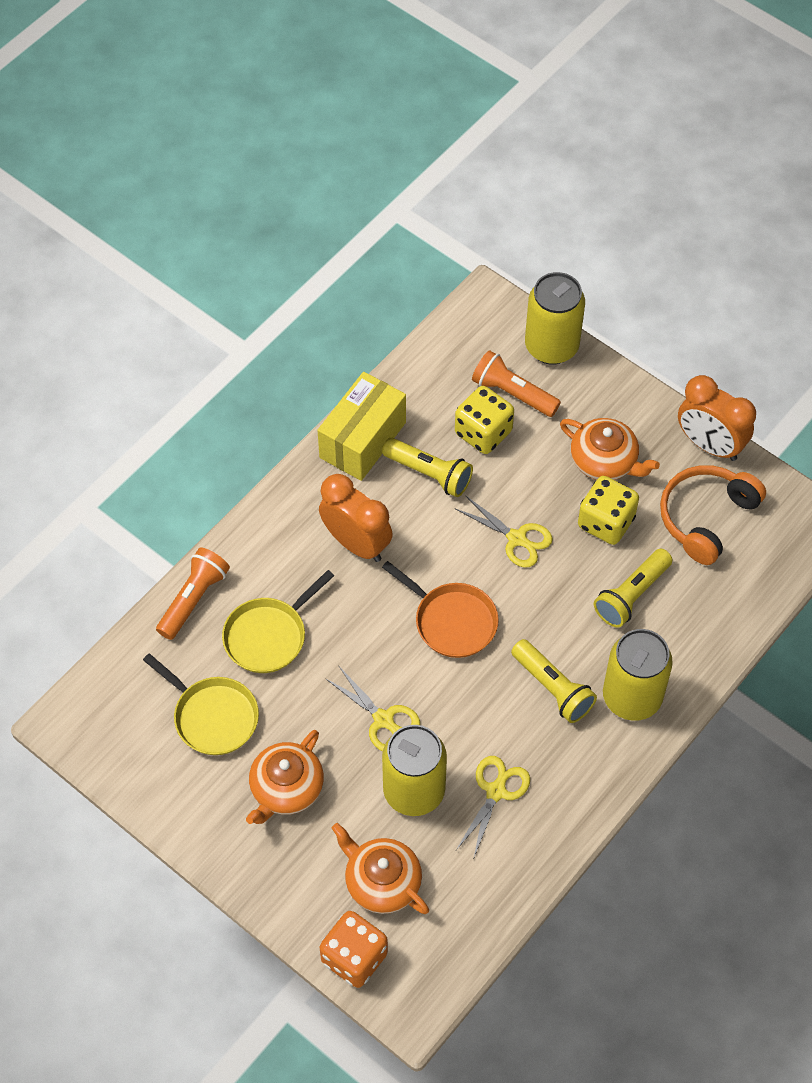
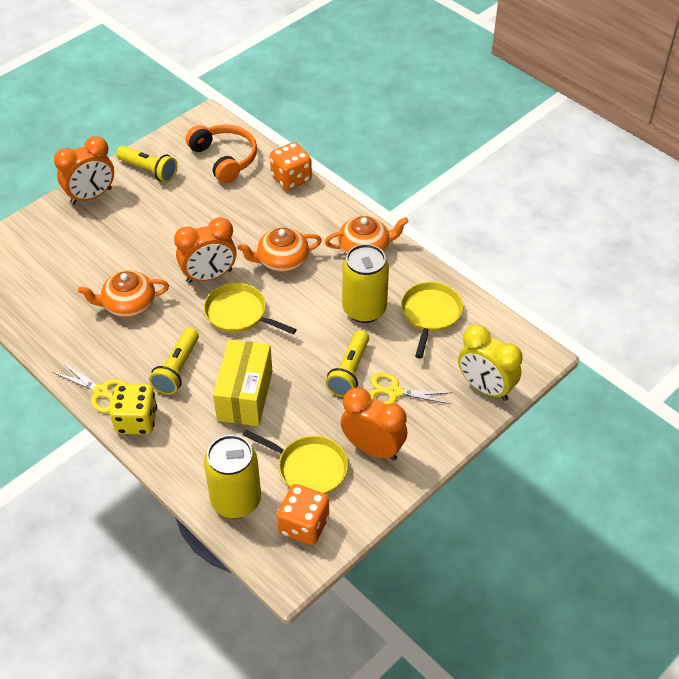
orange clock: 2 -> 3
orange dice: 1 -> 2
orange flashlight: 2 -> 0
orange pan: 1 -> 0
yellow can: 3 -> 2
yellow clock: 0 -> 1
yellow dice: 2 -> 1
yellow pan: 2 -> 3
yellow scissors: 3 -> 2

